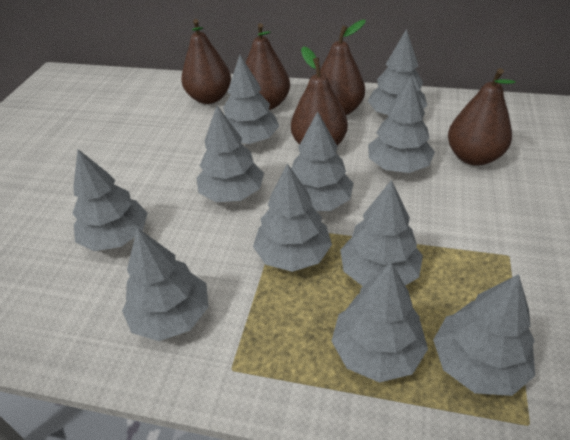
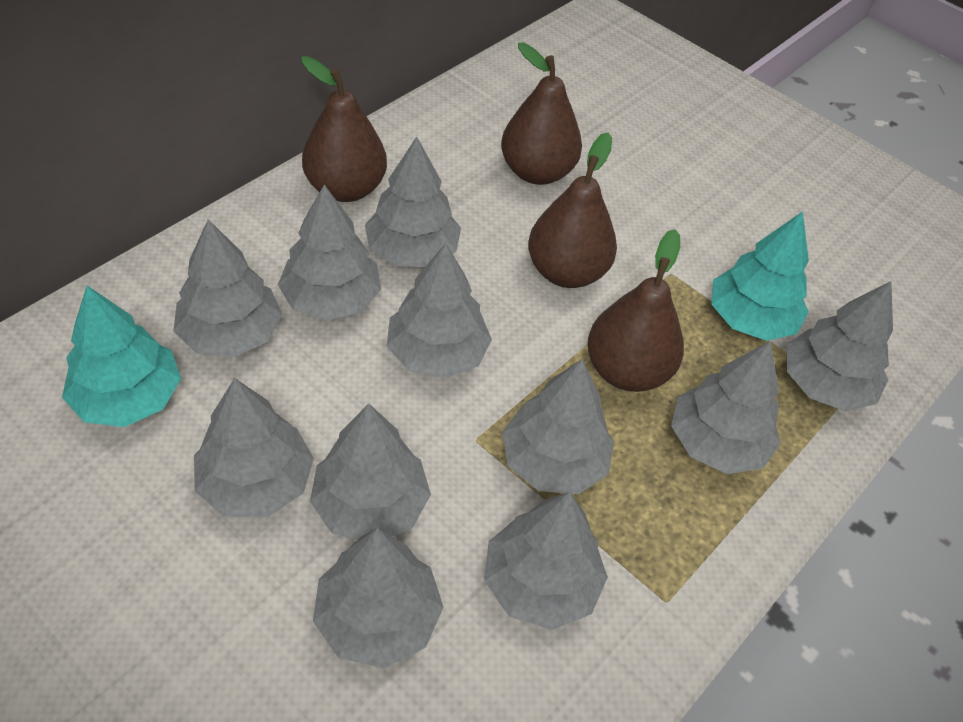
brown pear: 5 -> 4
turquoise tree: 0 -> 2

